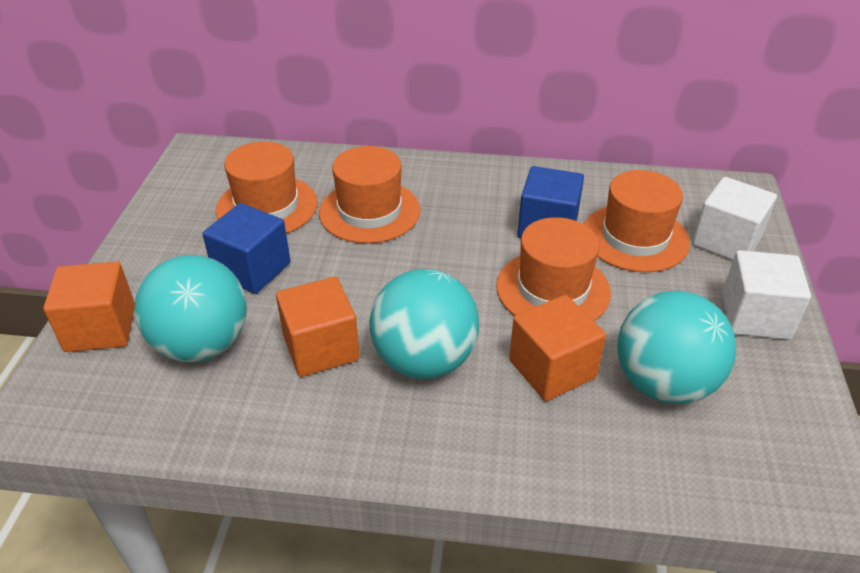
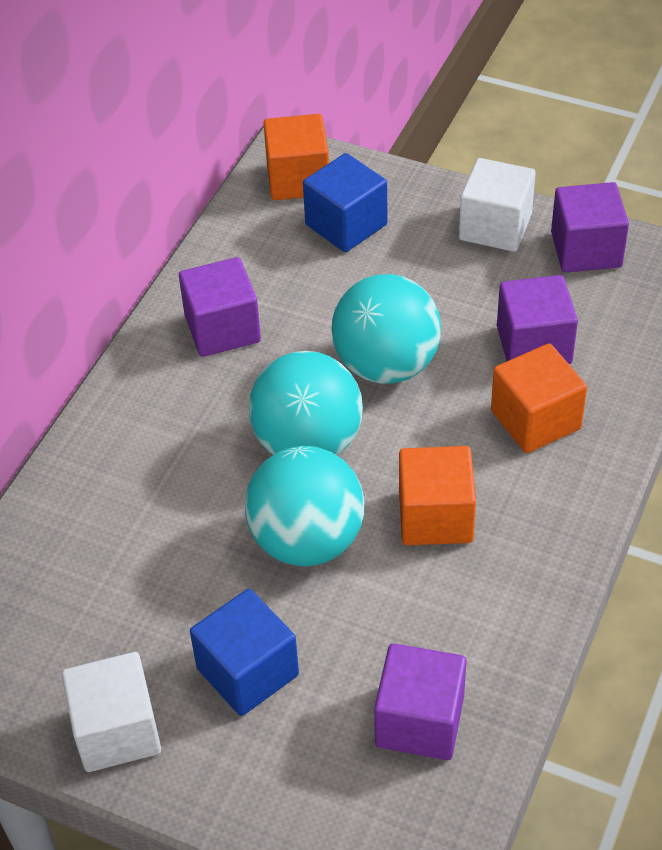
orange hat: 4 -> 0
purple cube: 0 -> 4

